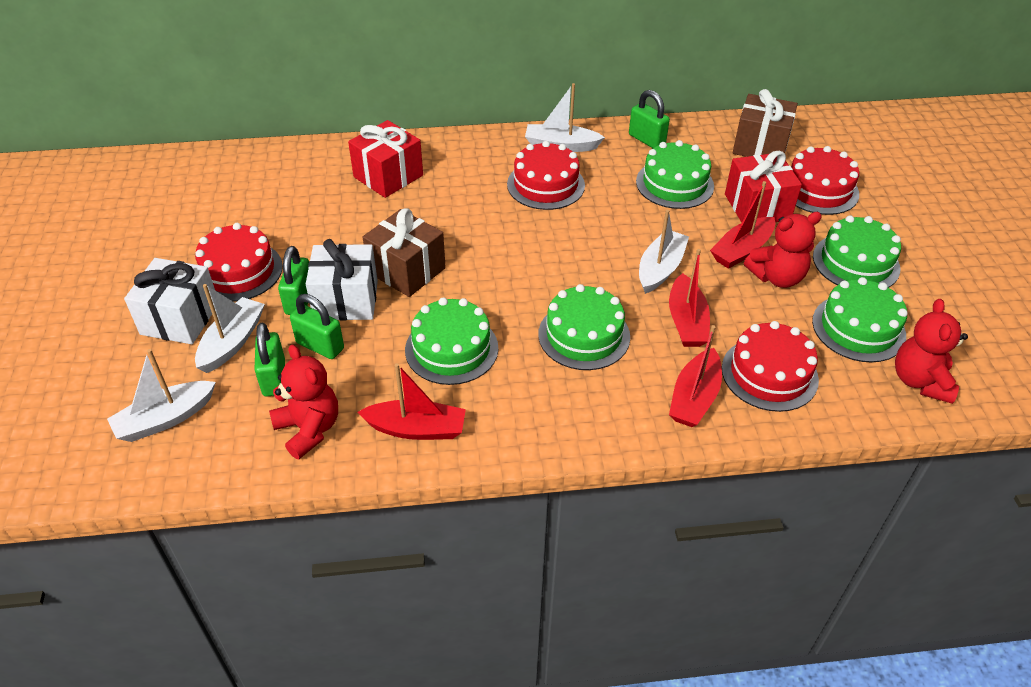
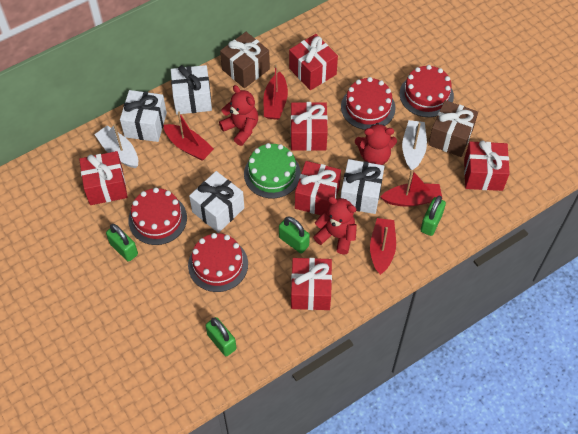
green cake: 5 -> 1
red gift: 2 -> 6
white boat: 4 -> 2
white gift: 2 -> 4

